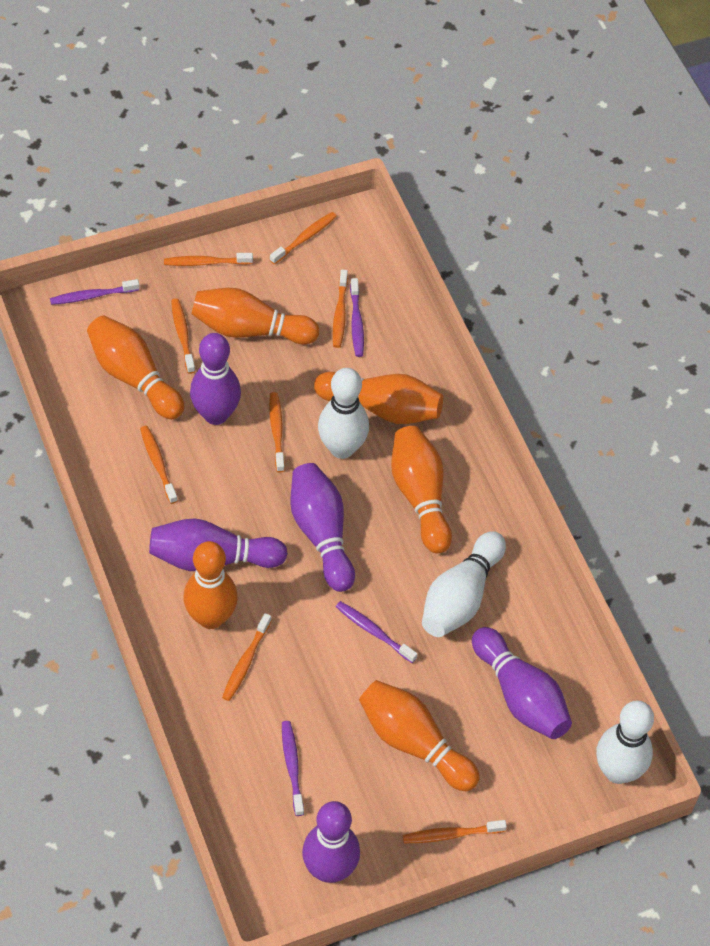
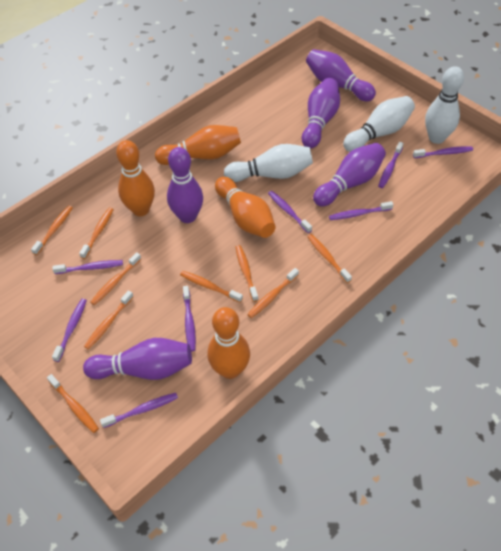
orange bowling pin: 6 -> 4
orange toothbrush: 8 -> 9
purple toothbrush: 4 -> 8

